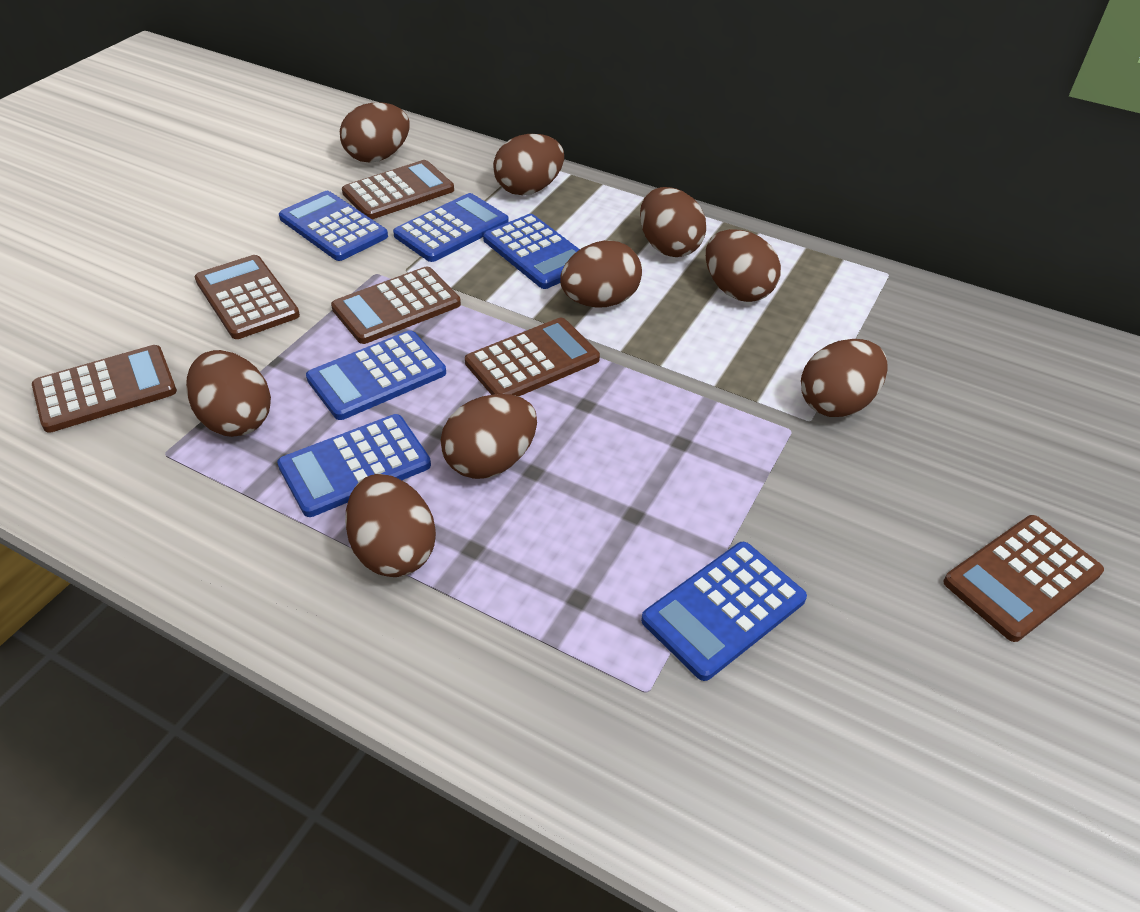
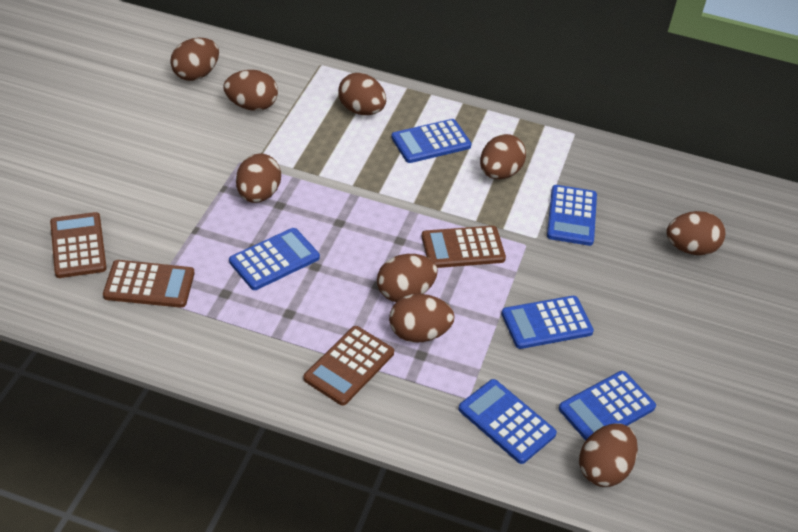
brown calculator: 6 -> 4

